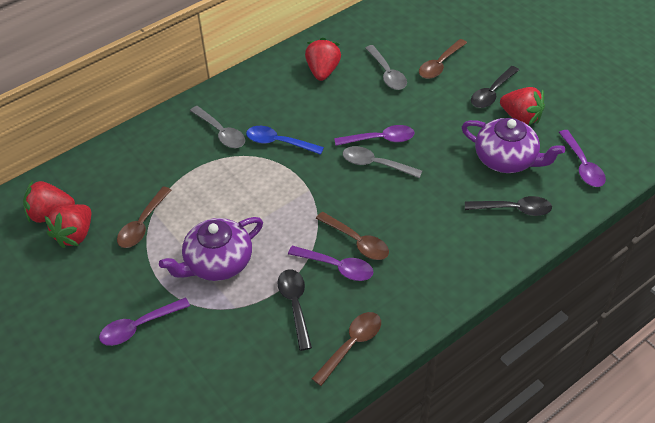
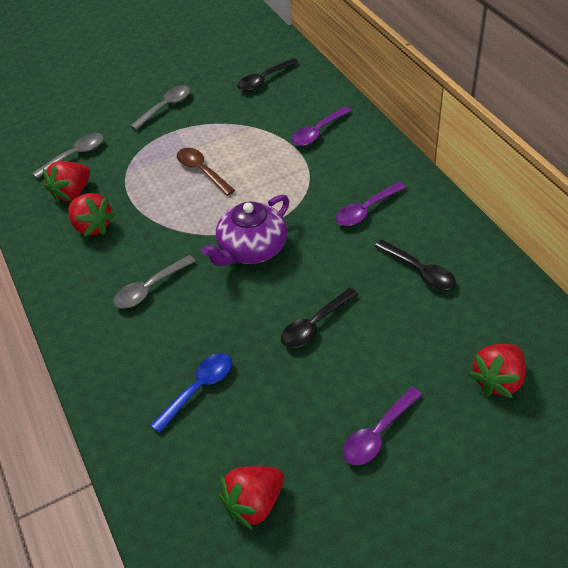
brown spoon: 4 -> 1
purple spoon: 4 -> 3
purple teapot: 2 -> 1

